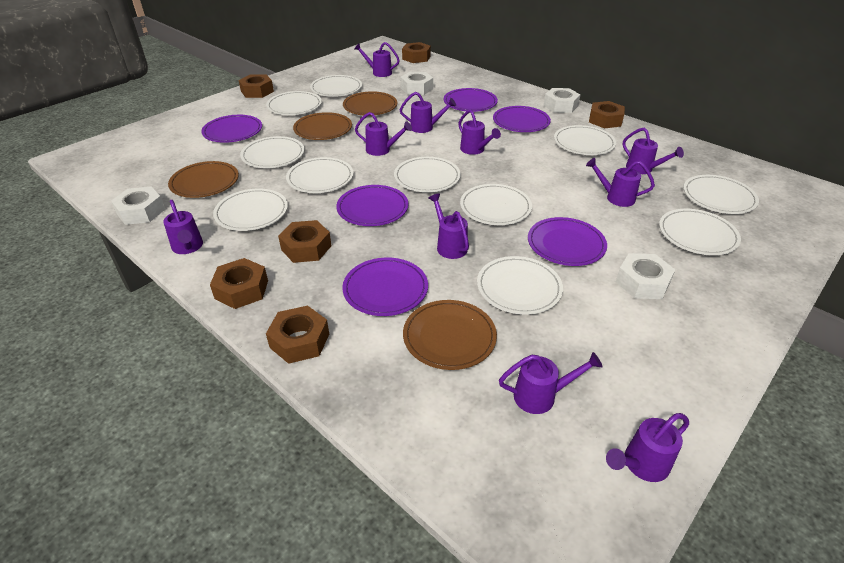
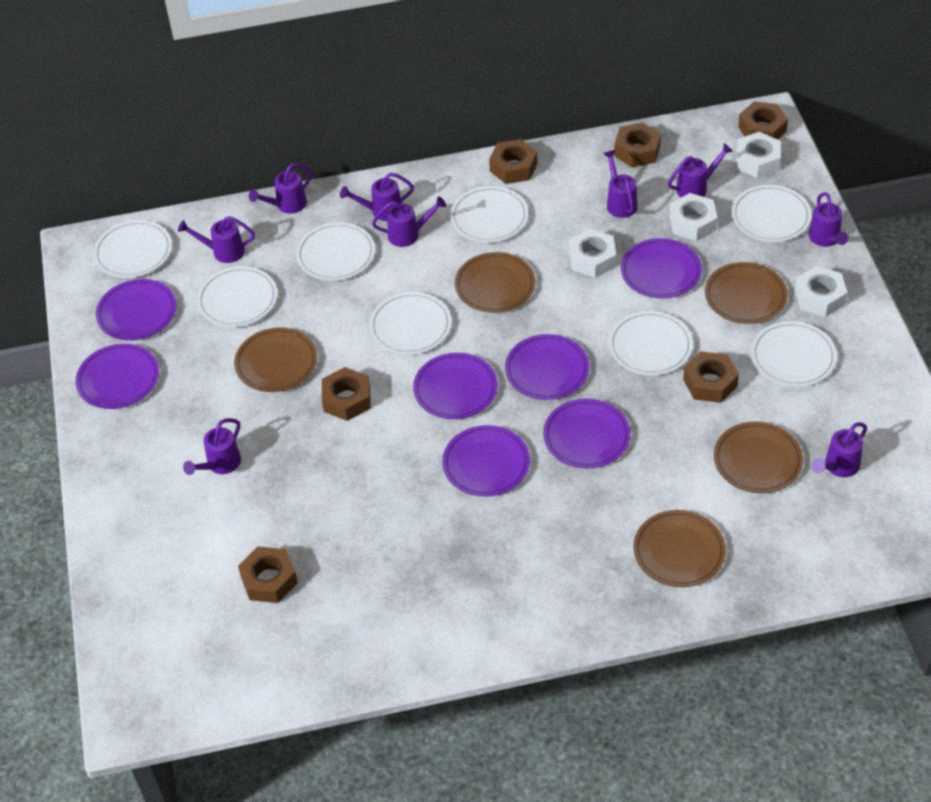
brown plate: 4 -> 5
purple plate: 6 -> 7
purple watering can: 10 -> 9
white plate: 11 -> 8

